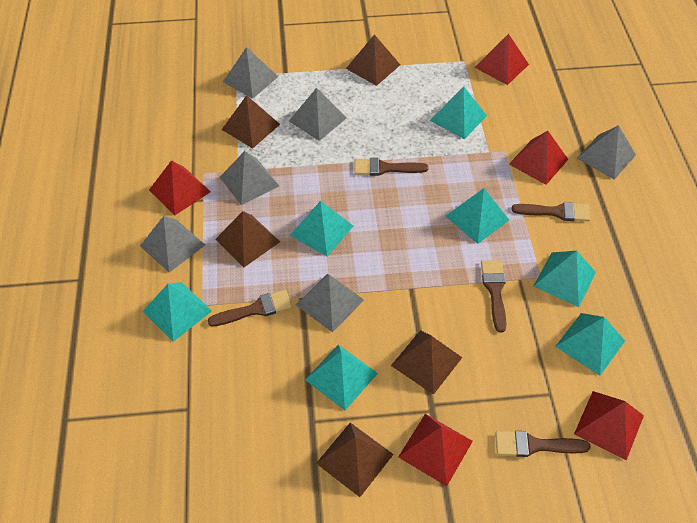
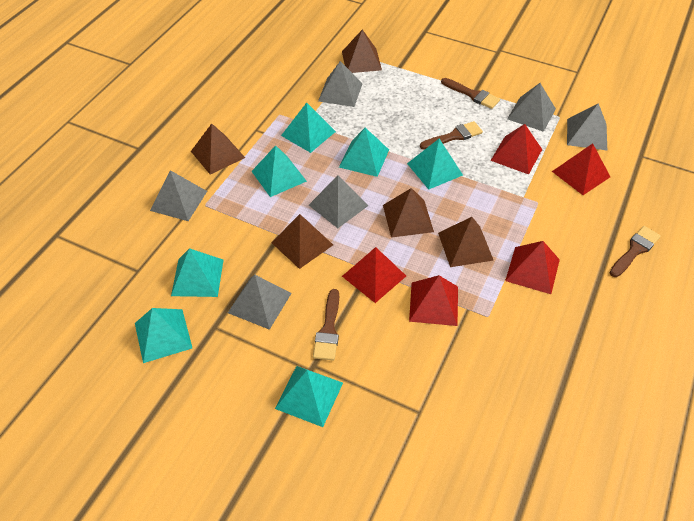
brown brush: 5 -> 4

